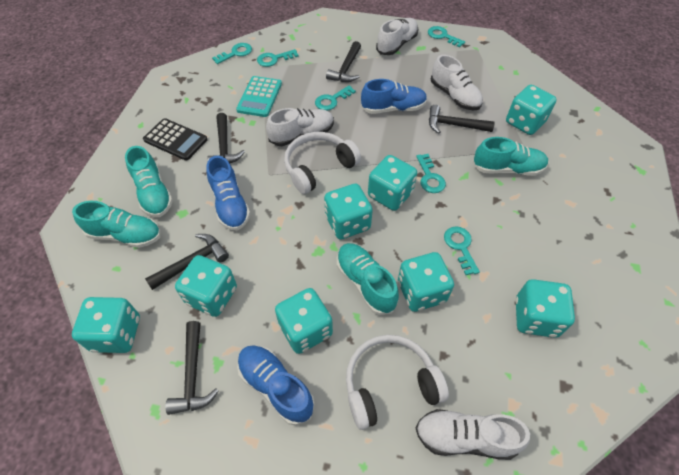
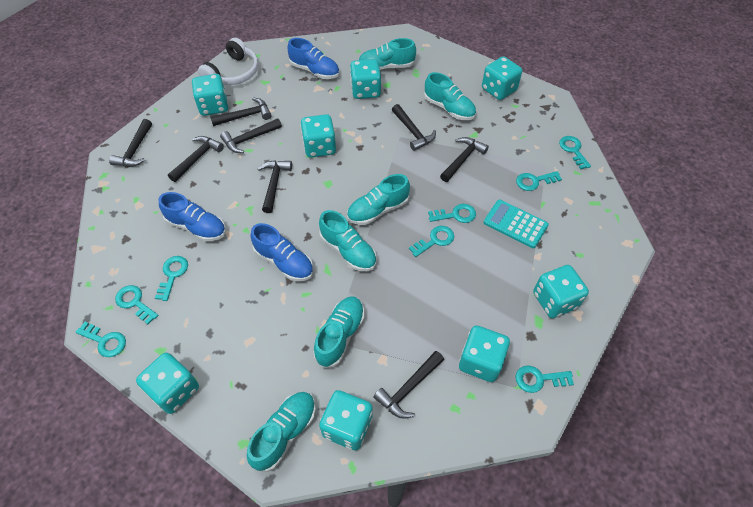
black calculator: 1 -> 0
black hammer: 5 -> 8
turquoise key: 6 -> 8
turquoise shoe: 4 -> 6
white headphones: 2 -> 1
white shoe: 4 -> 0

